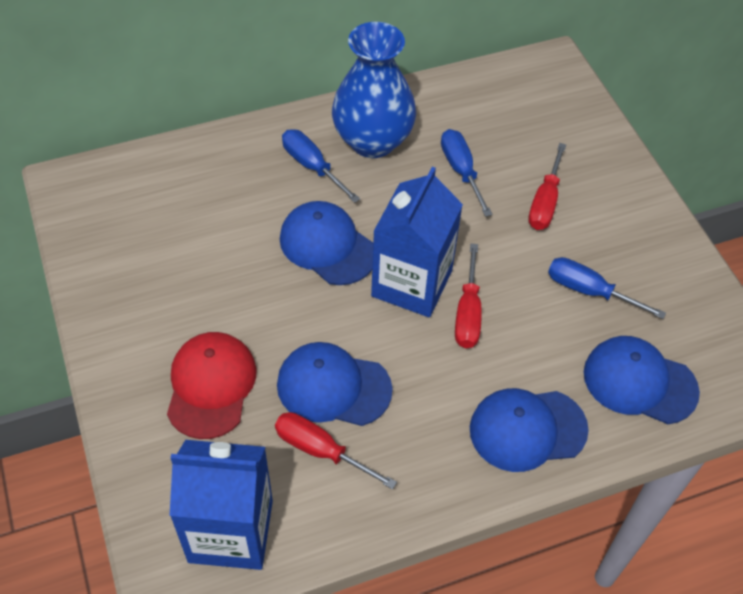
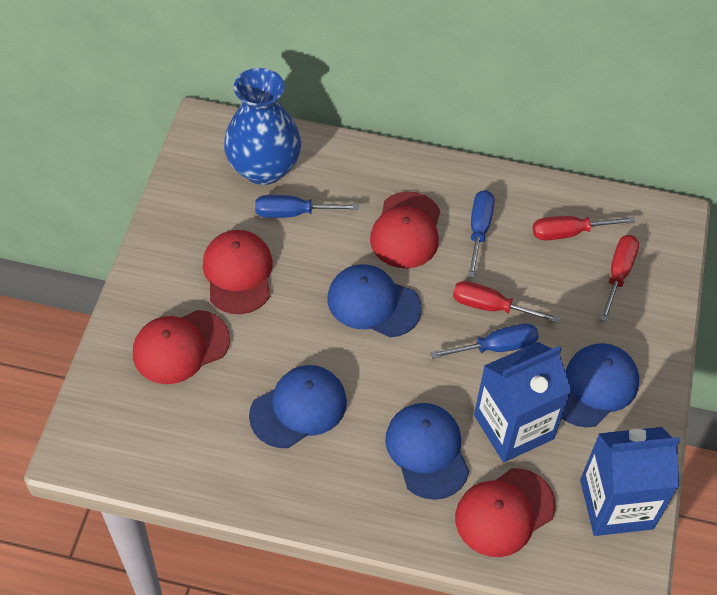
red cap: 1 -> 4

